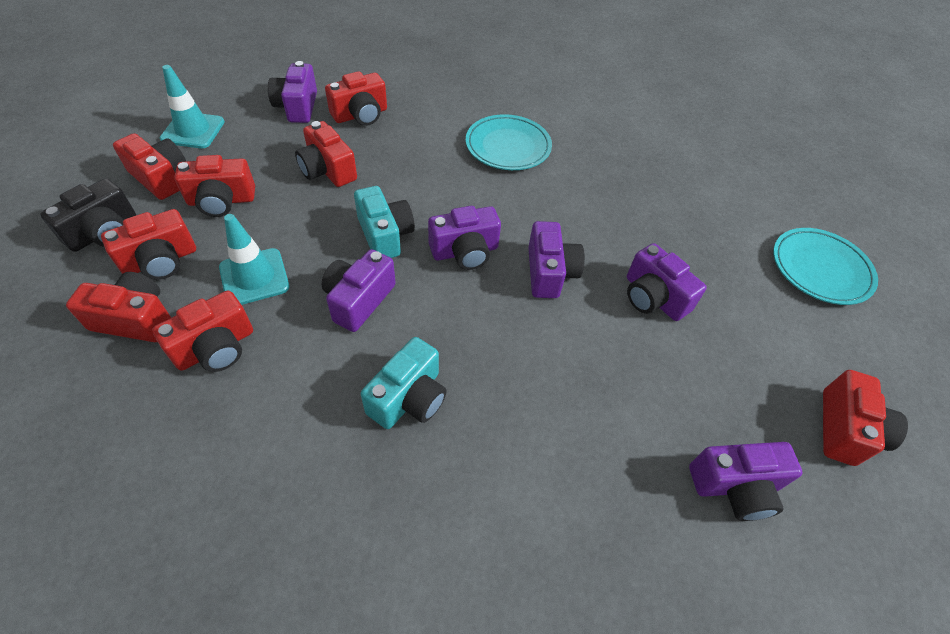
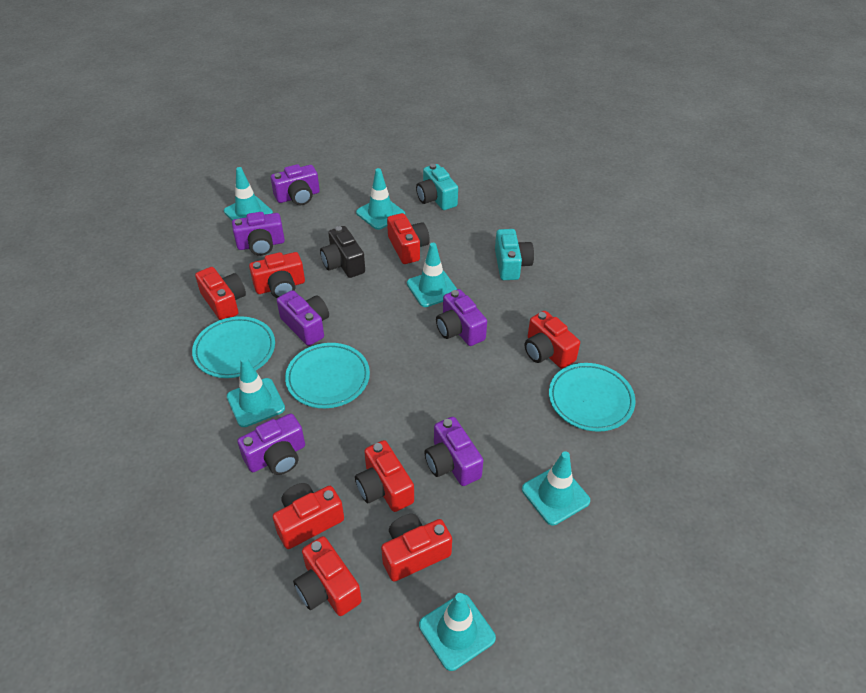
turquoise plate: 2 -> 3
turquoise traffic cone: 2 -> 6

